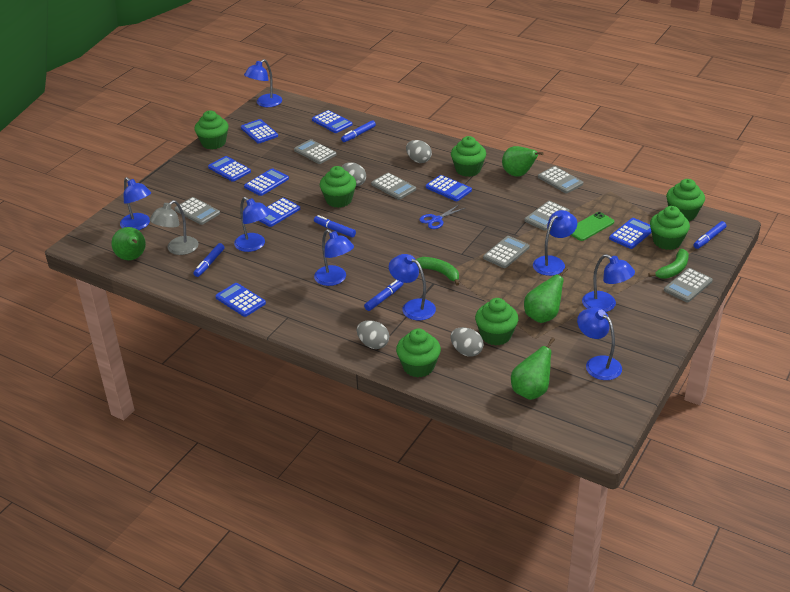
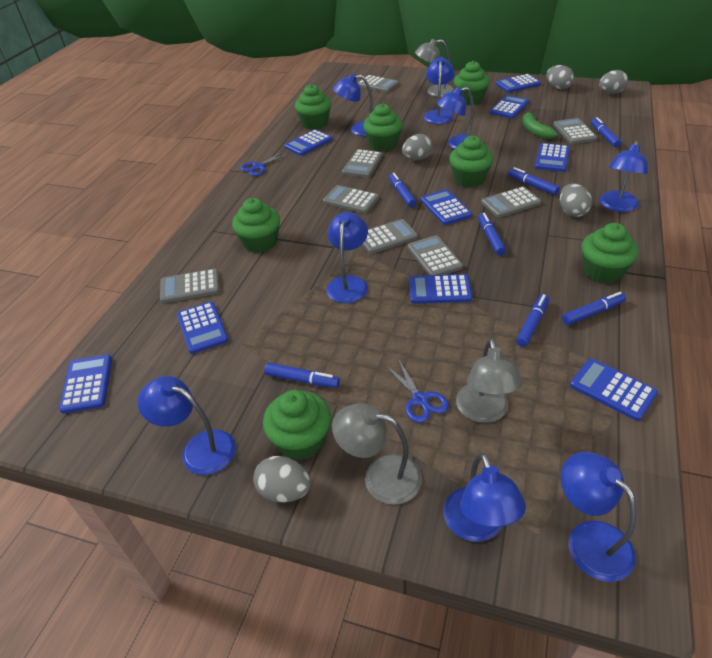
blue calculator: 8 -> 9
blue marker: 5 -> 7
blue scissors: 1 -> 2
green banana: 2 -> 1
green pear: 4 -> 0
green phone: 1 -> 0
grey calculator: 7 -> 8
grey egg: 4 -> 5
grey lamp: 1 -> 3

